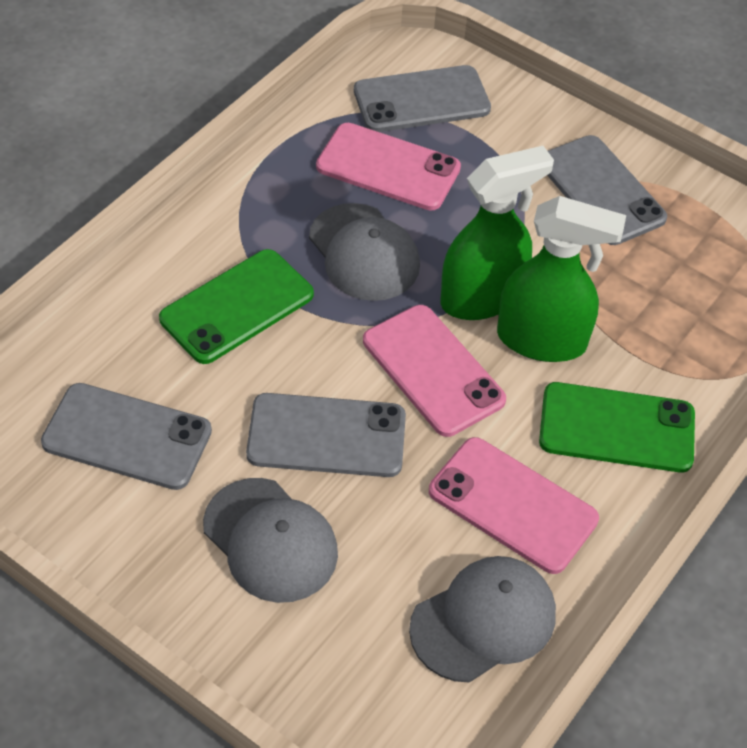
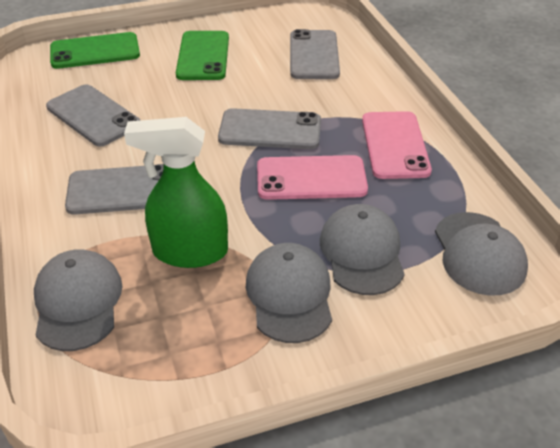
green spray bottle: 2 -> 1
grey cap: 3 -> 4
pink phone: 3 -> 2

